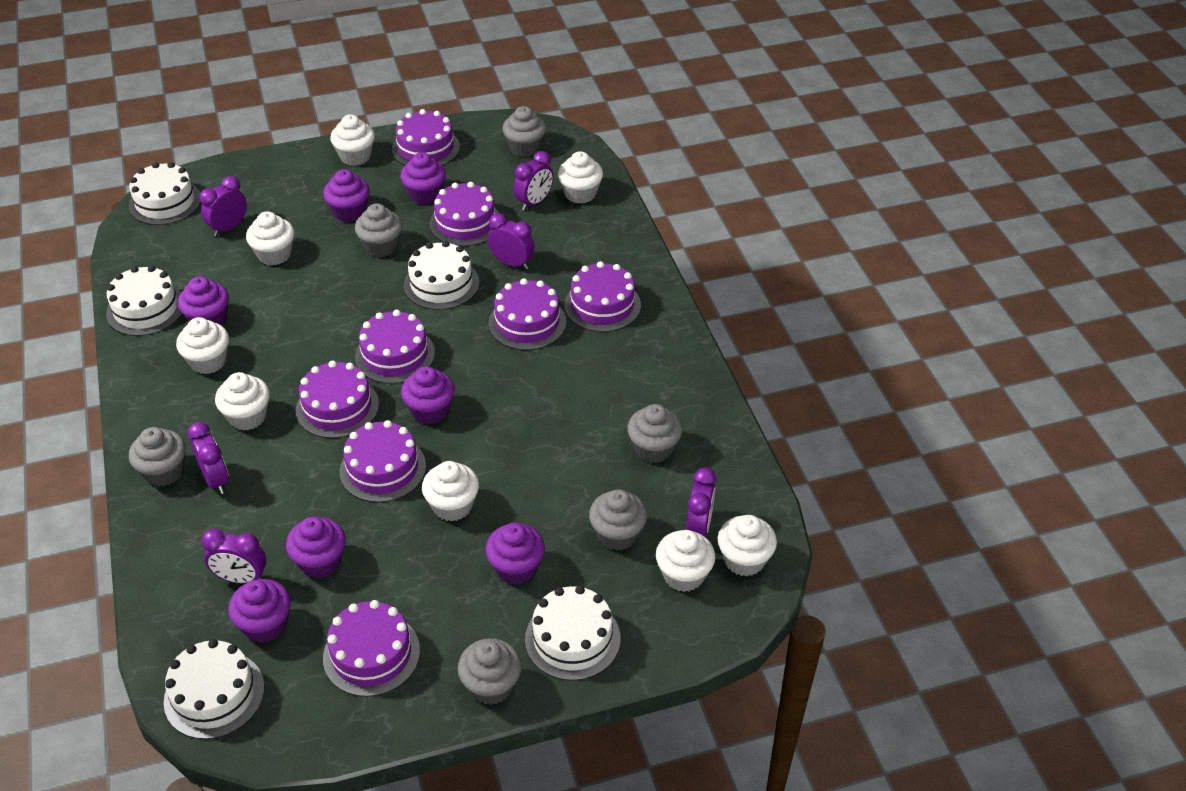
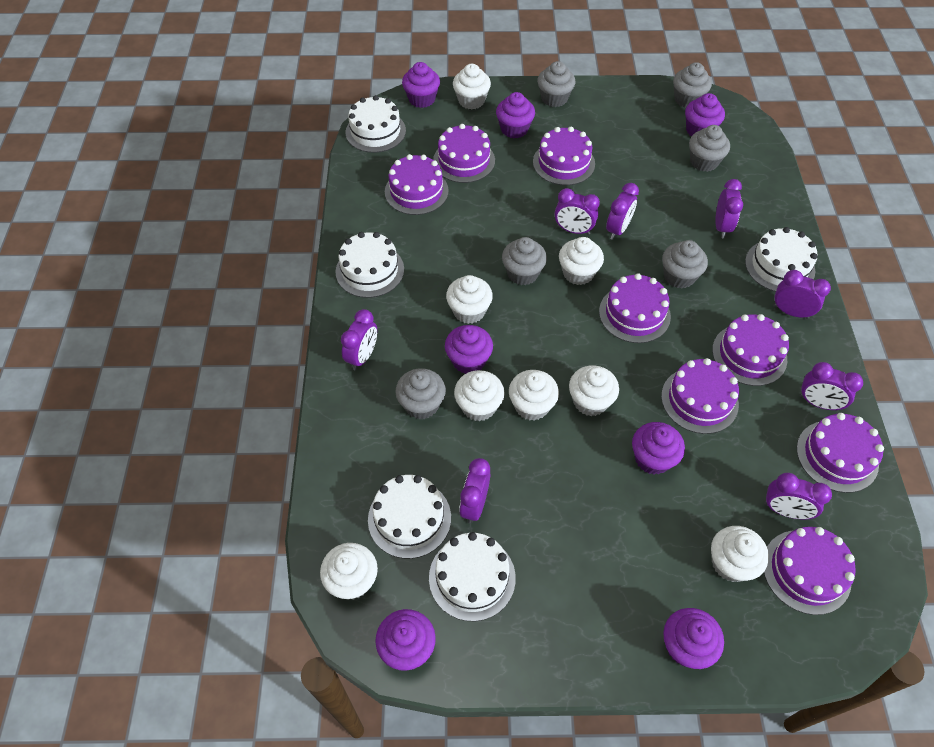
purple clock: 6 -> 8

